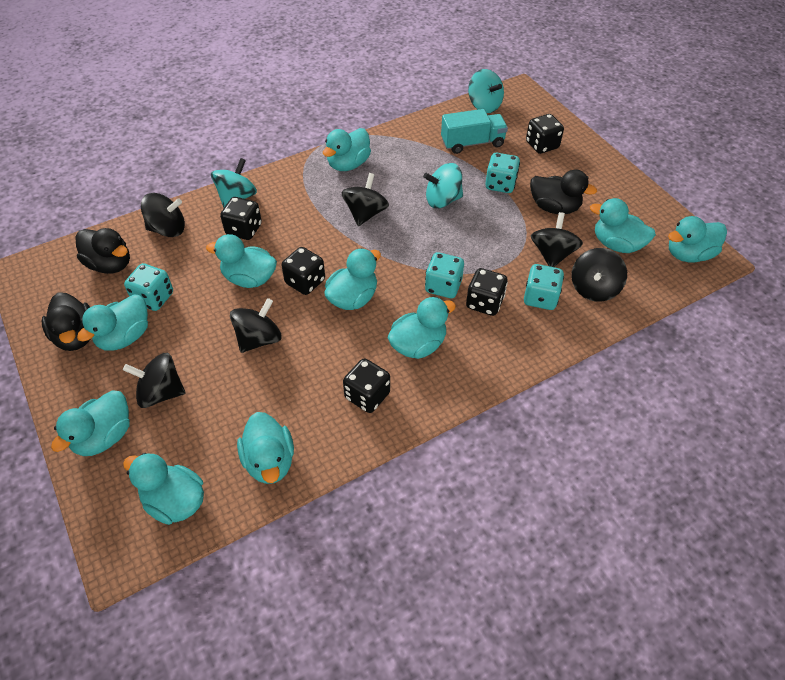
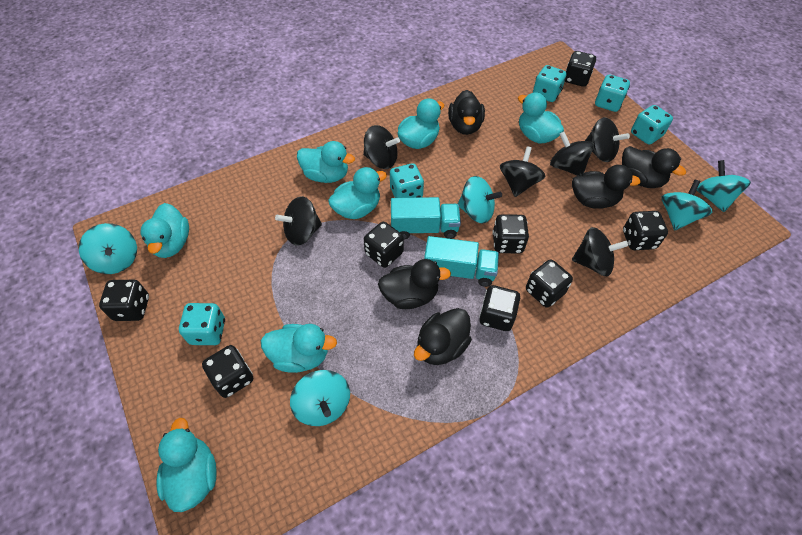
black dice: 5 -> 8
black duck: 3 -> 5
turquoise dice: 4 -> 5
turquoise duck: 10 -> 7
turquoise spinning top: 3 -> 5
turquoise truck: 1 -> 2

